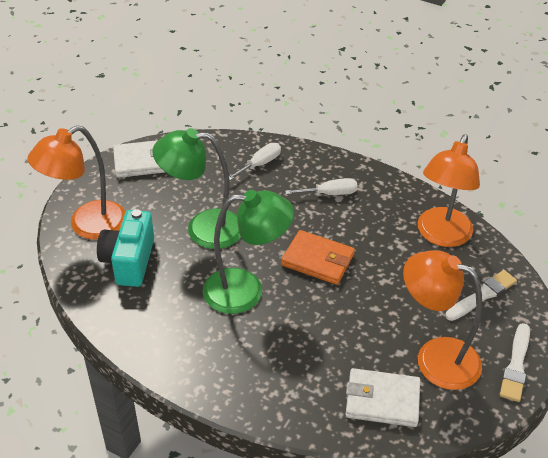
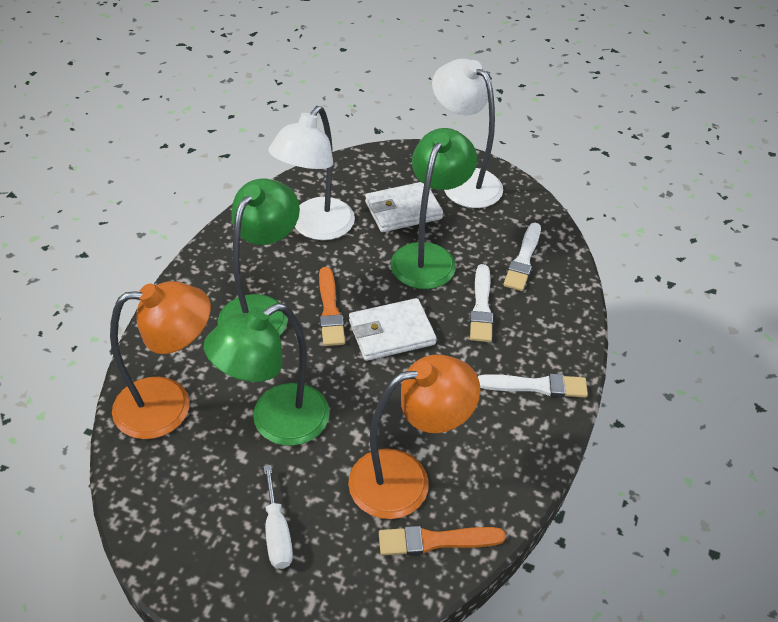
green lamp: 2 -> 3
orange brush: 0 -> 2
orange lamp: 3 -> 2
orange wallet: 1 -> 0
turquoise camera: 1 -> 0
white brush: 2 -> 3
white lamp: 0 -> 2
white screwdriver: 2 -> 1

